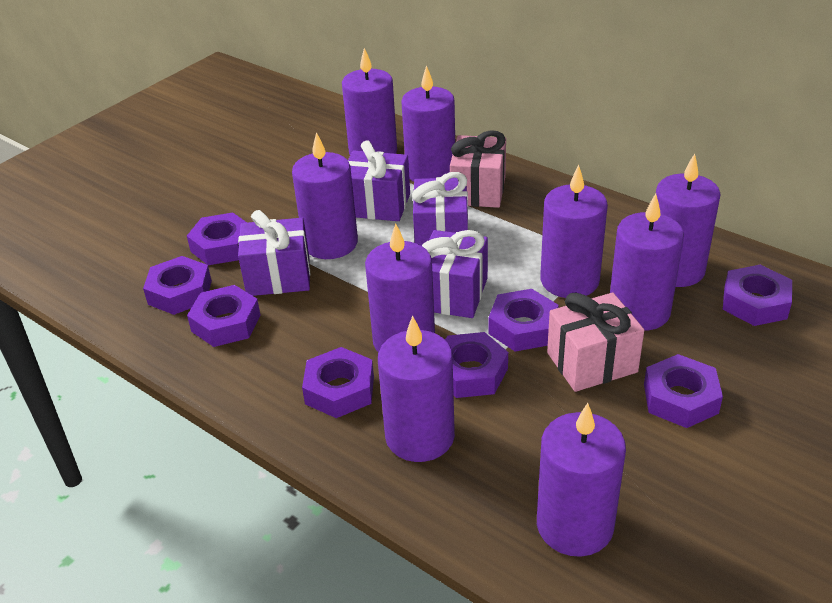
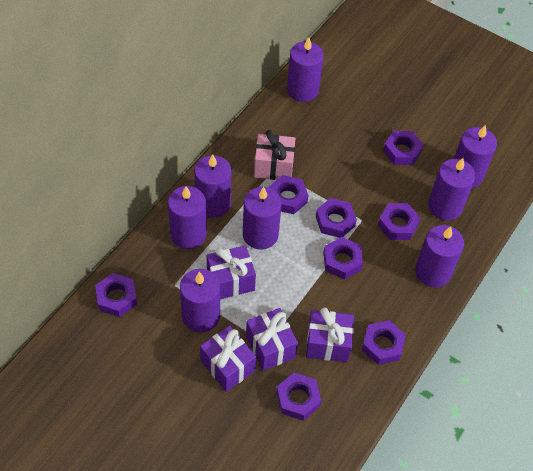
pink gift: 2 -> 1
purple candle: 9 -> 8

